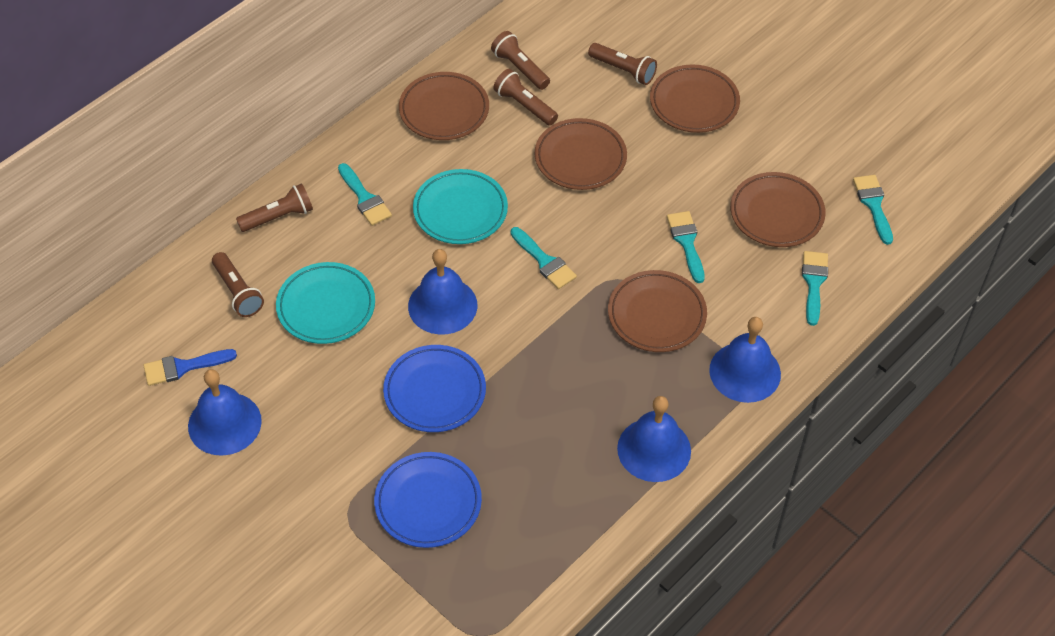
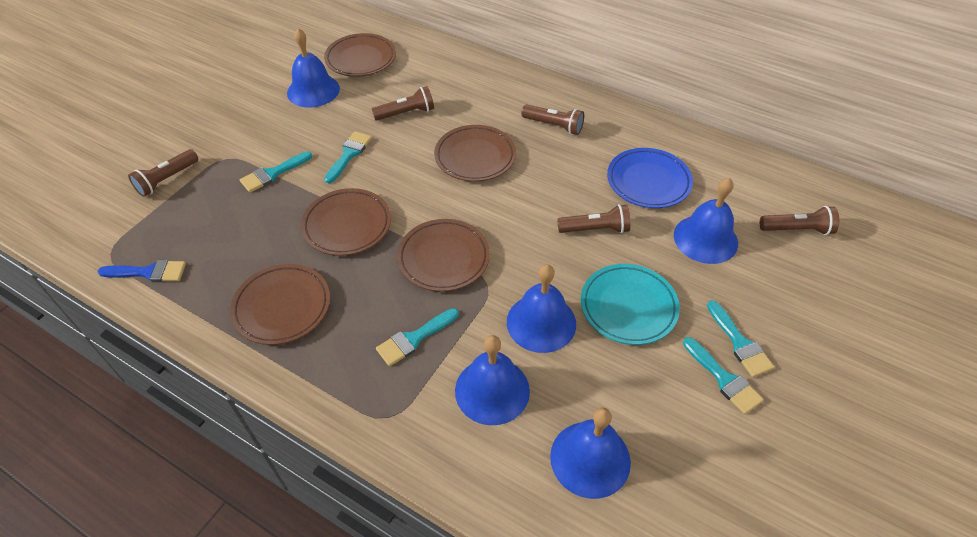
blue bell: 4 -> 5
blue plate: 2 -> 1
turquoise plate: 2 -> 1

